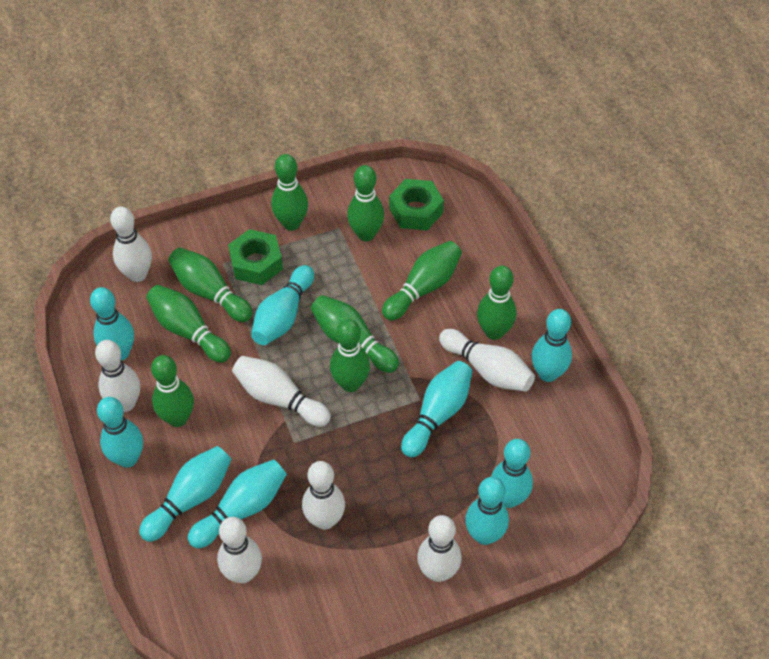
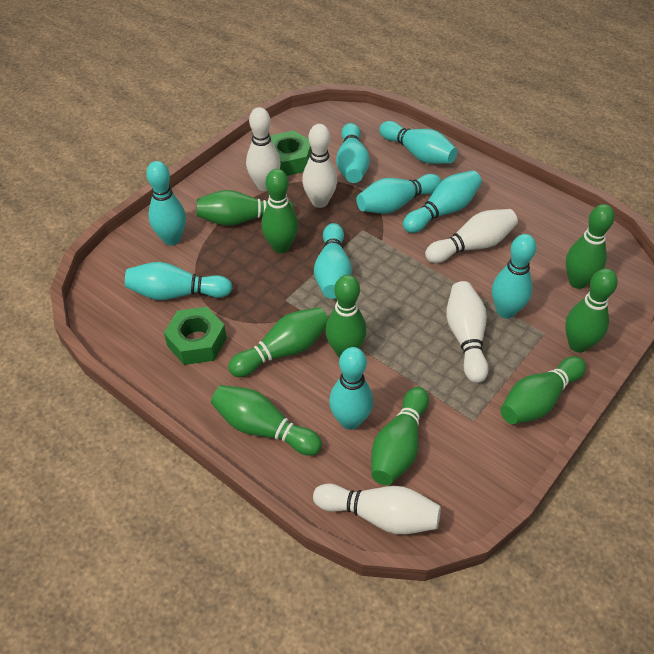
white bowling pin: 7 -> 5

